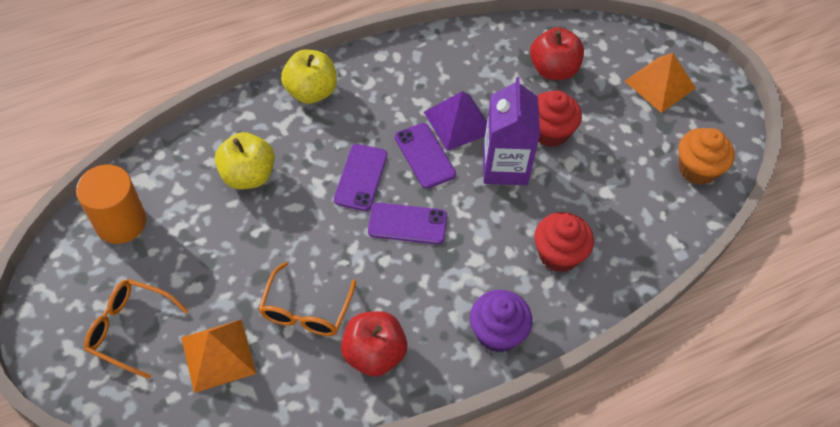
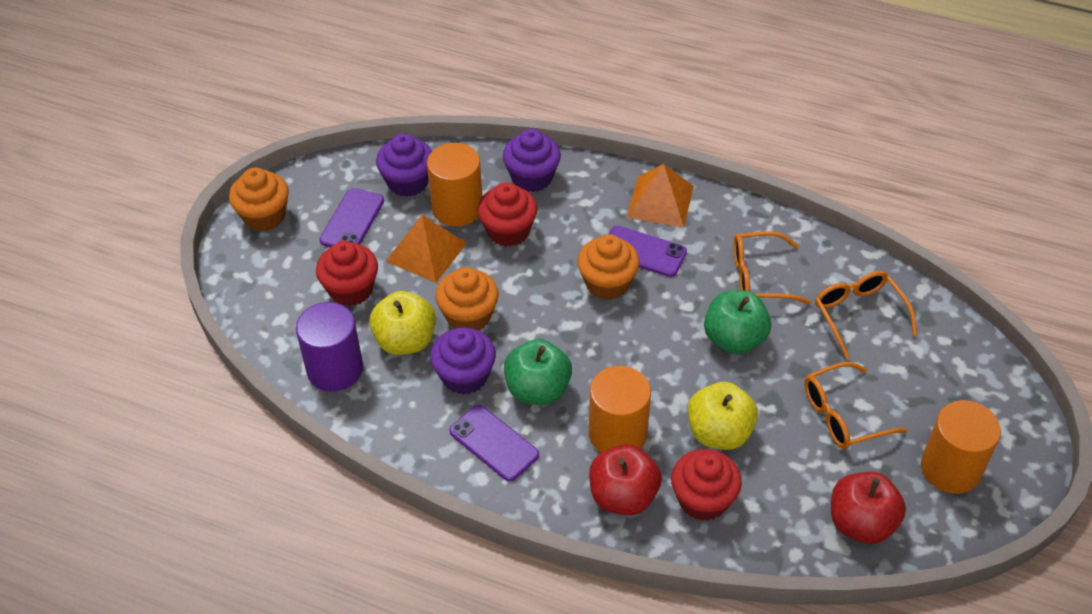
green apple: 0 -> 2
orange cupcake: 1 -> 3
orange cylinder: 1 -> 3
orange glasses: 2 -> 3
purple carton: 1 -> 0
purple cupcake: 1 -> 3
purple cylinder: 0 -> 1
purple pyramid: 1 -> 0
red cupcake: 2 -> 3

